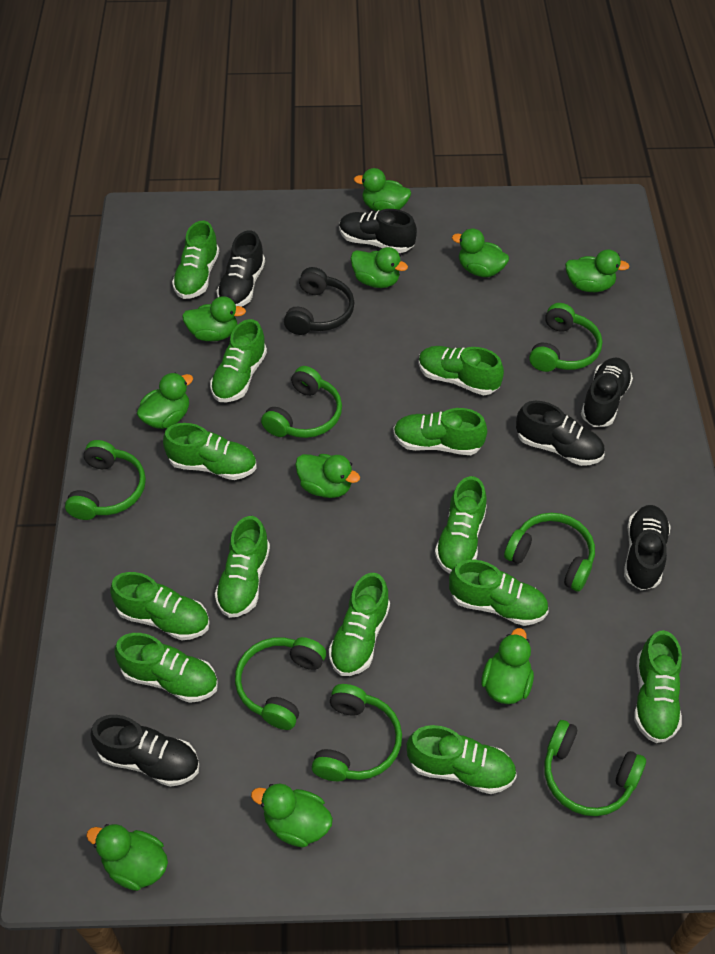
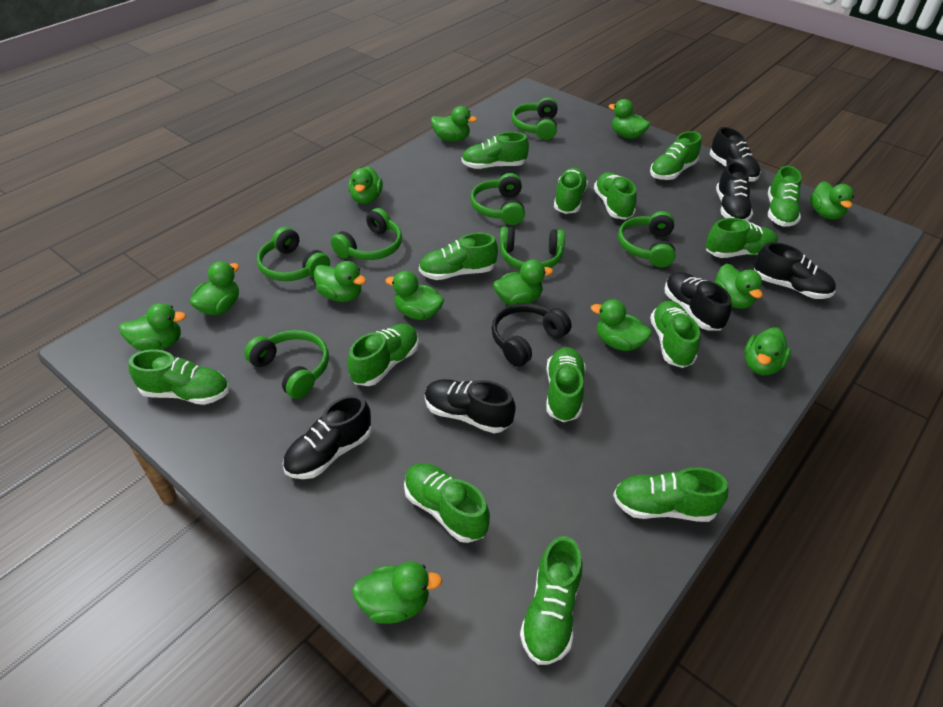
green duck: 10 -> 13
green shoe: 13 -> 14

